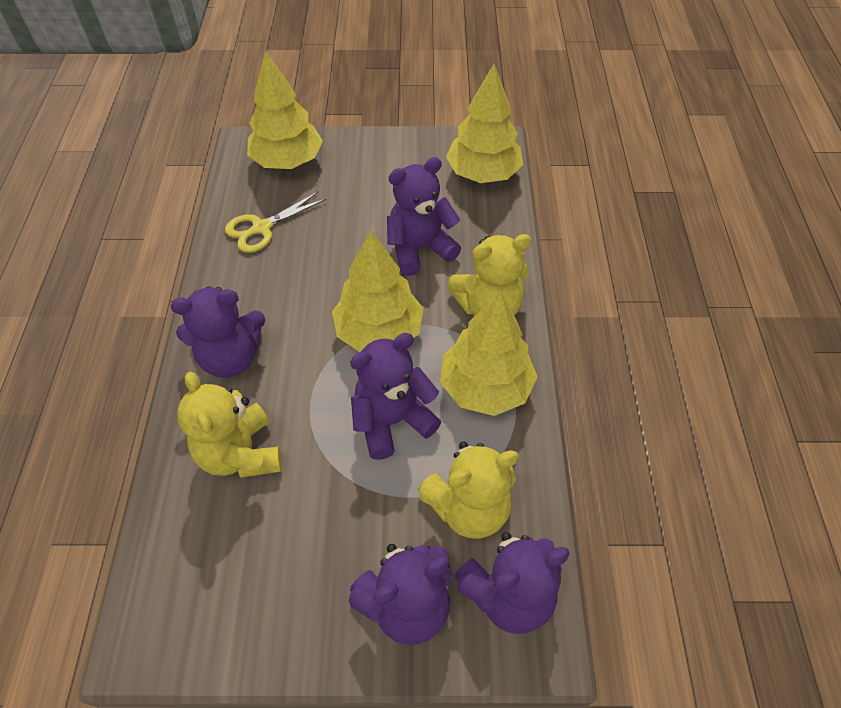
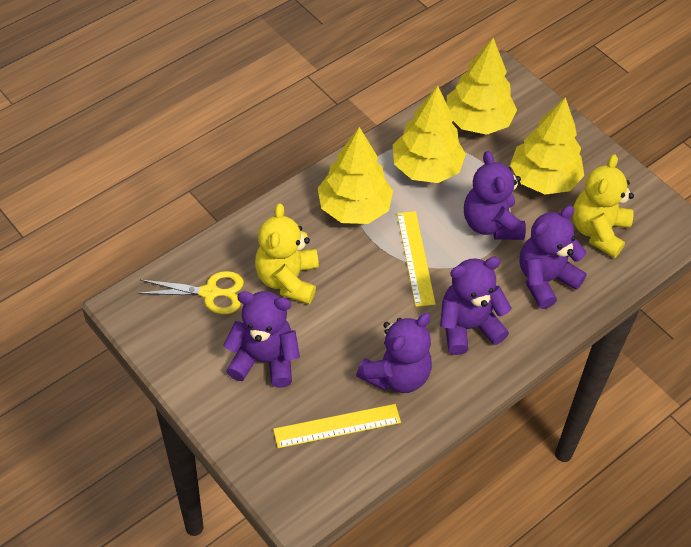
yellow ruler: 0 -> 2
yellow teddy bear: 3 -> 2

